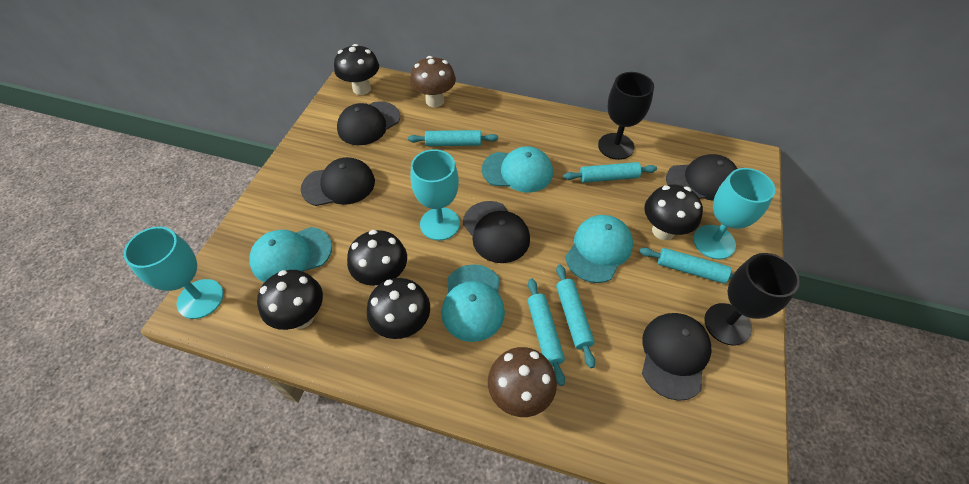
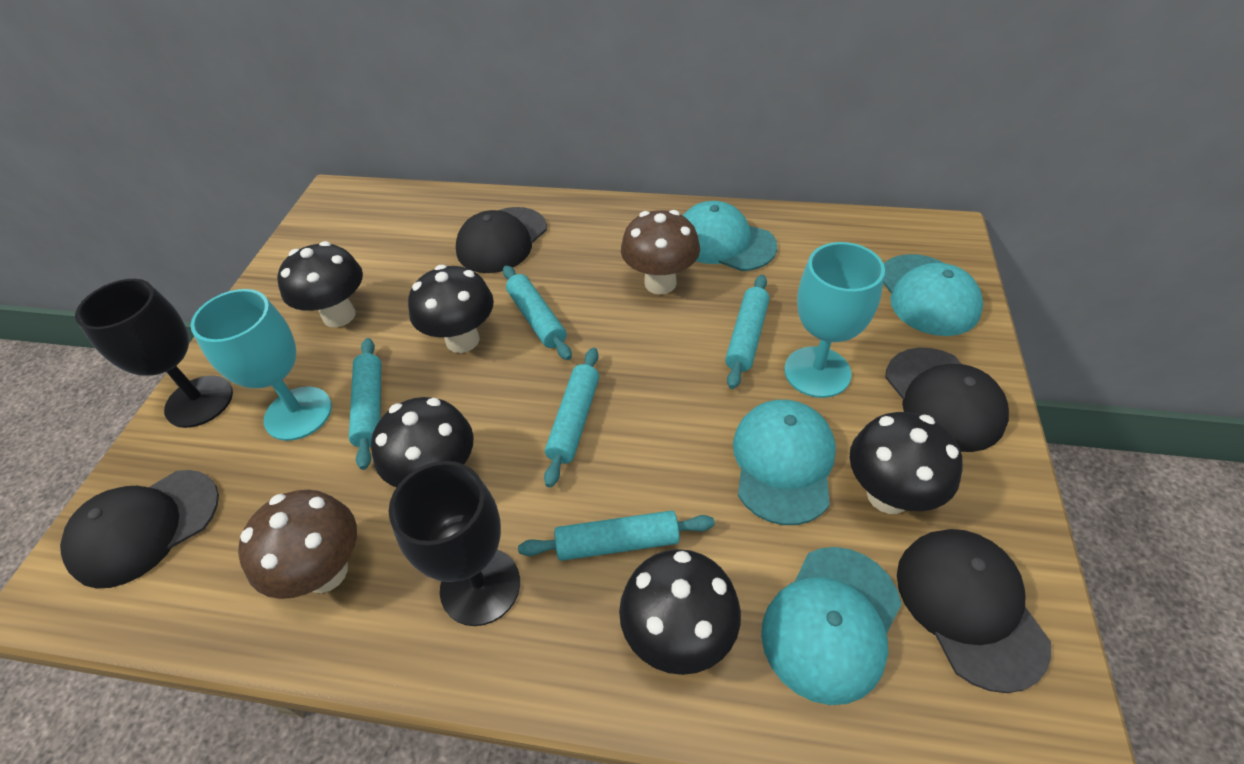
black cap: 5 -> 4
turquoise goblet: 3 -> 2

